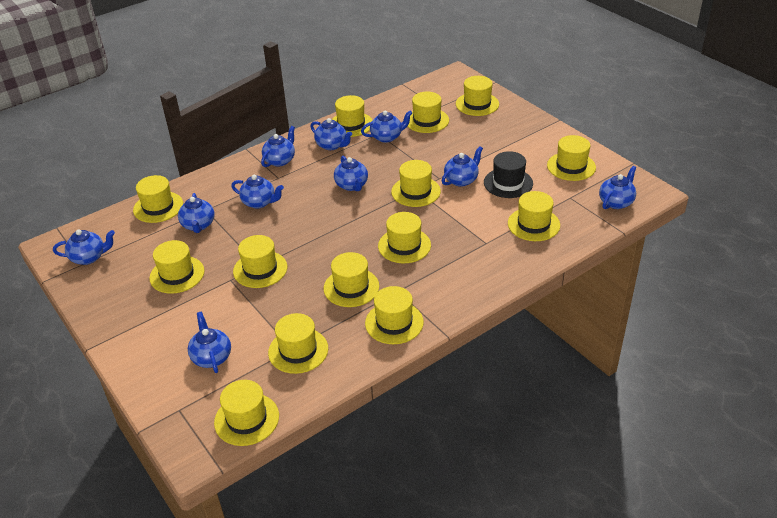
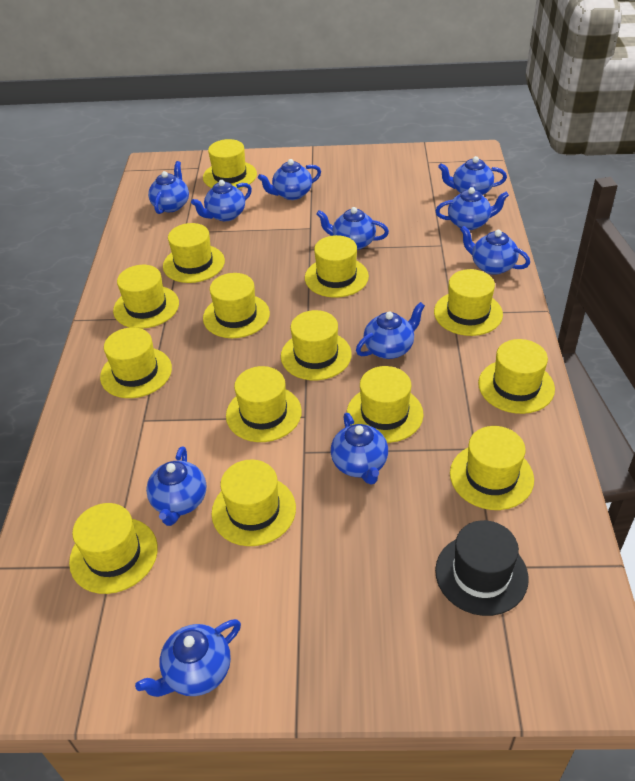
blue teapot: 10 -> 11

